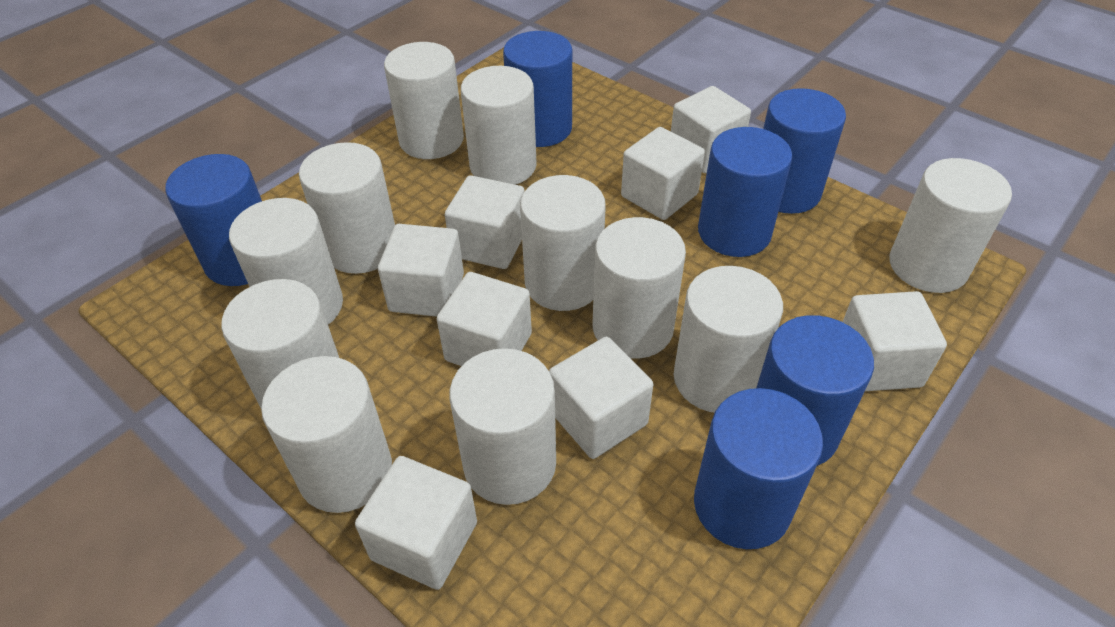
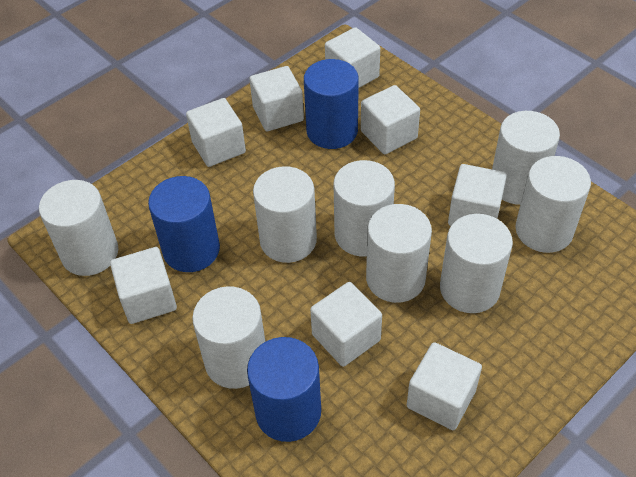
blue cylinder: 6 -> 3
white cylinder: 11 -> 8

